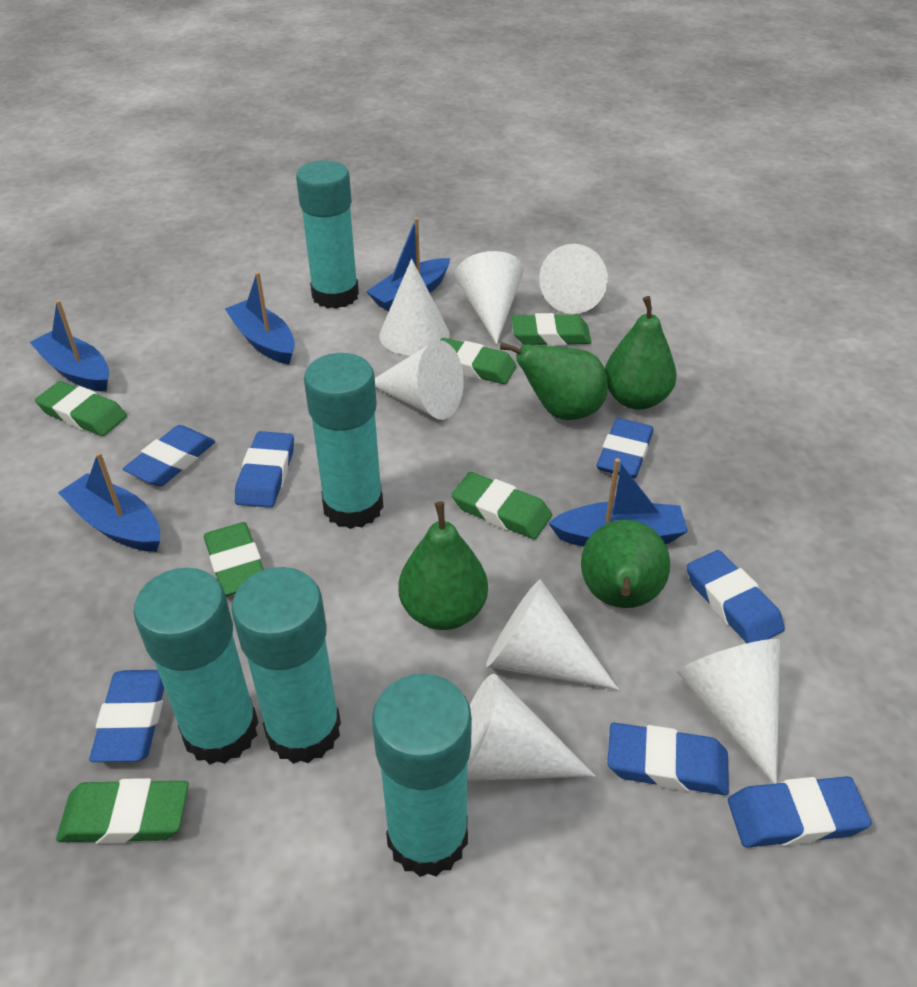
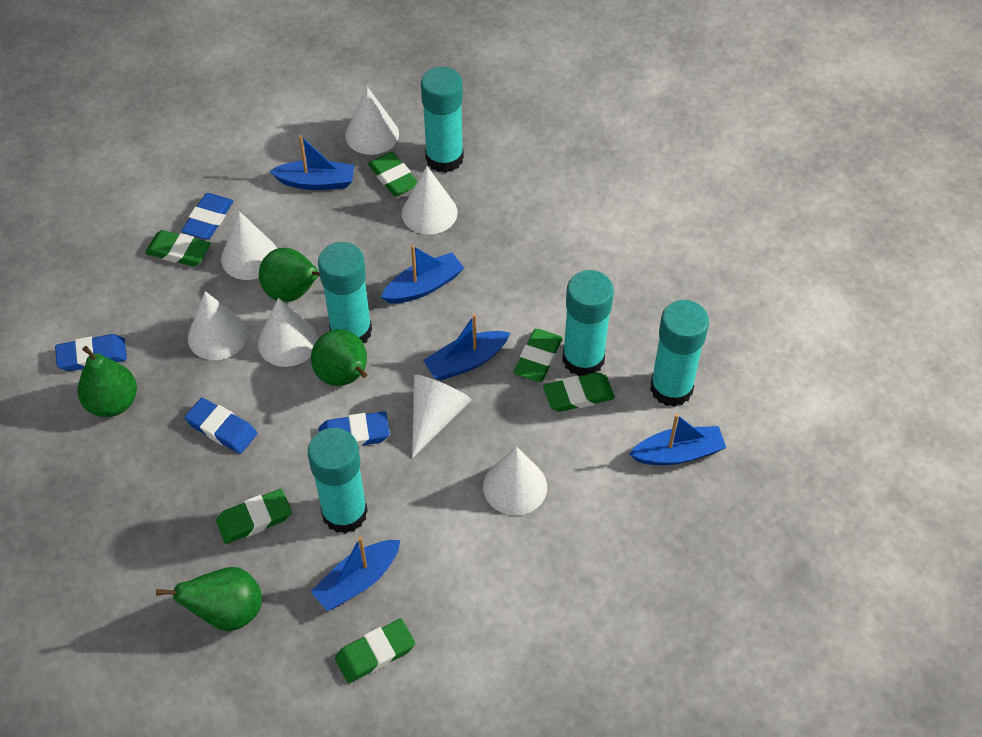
blue eraser: 7 -> 4

